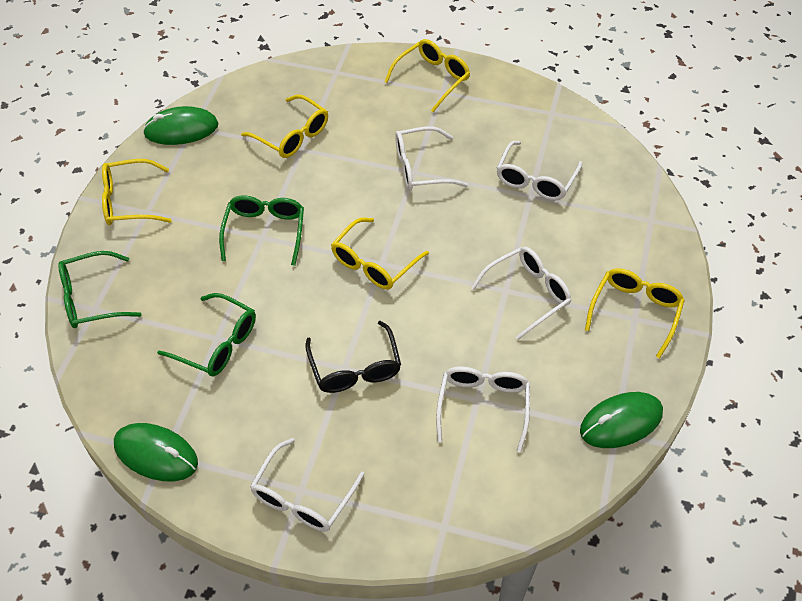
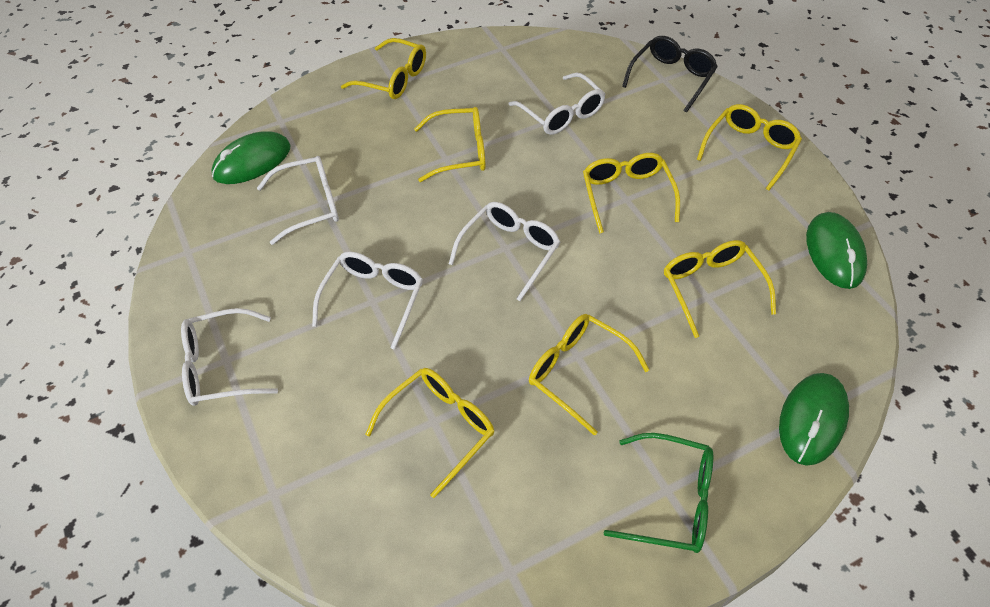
green glasses: 3 -> 1
yellow glasses: 5 -> 7

